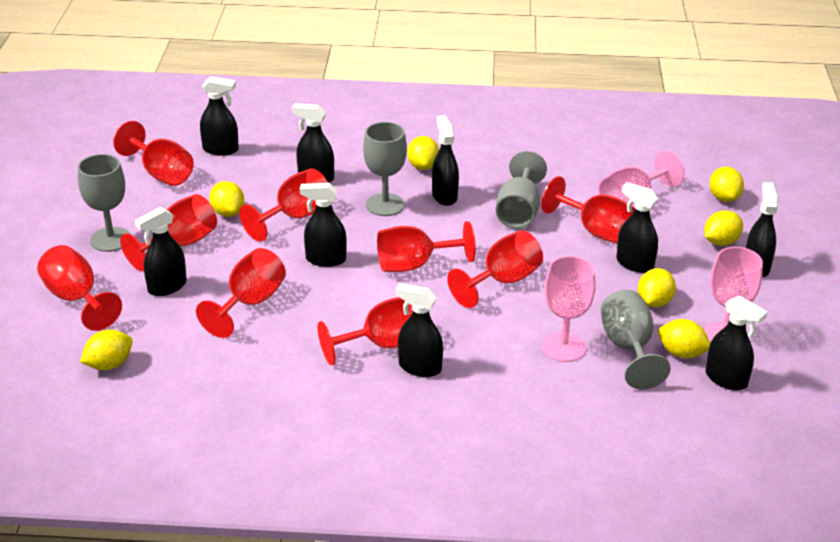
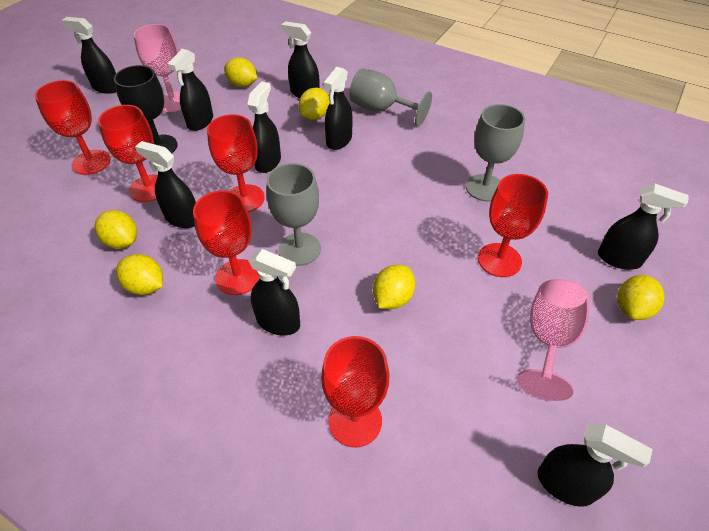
black goblet: 0 -> 1
grey goblet: 4 -> 3
pink goblet: 3 -> 2
red goblet: 9 -> 6
yellow lemon: 7 -> 6

